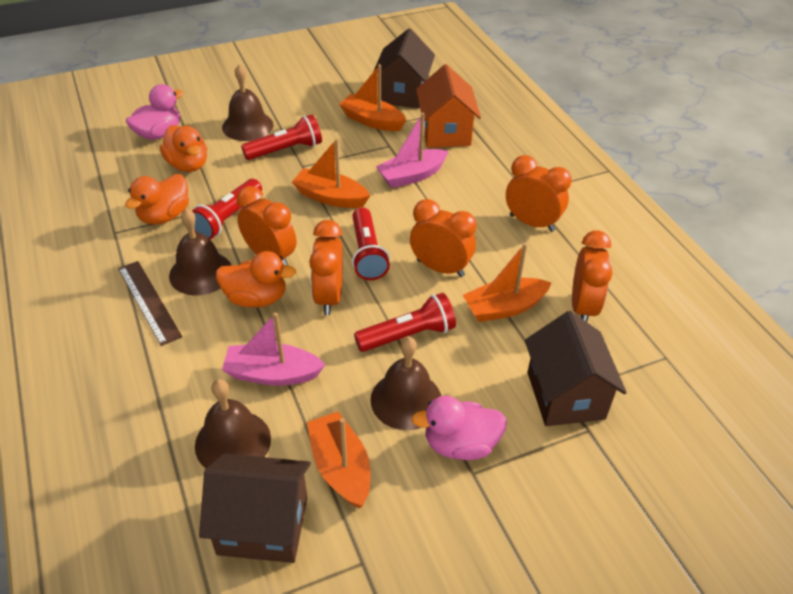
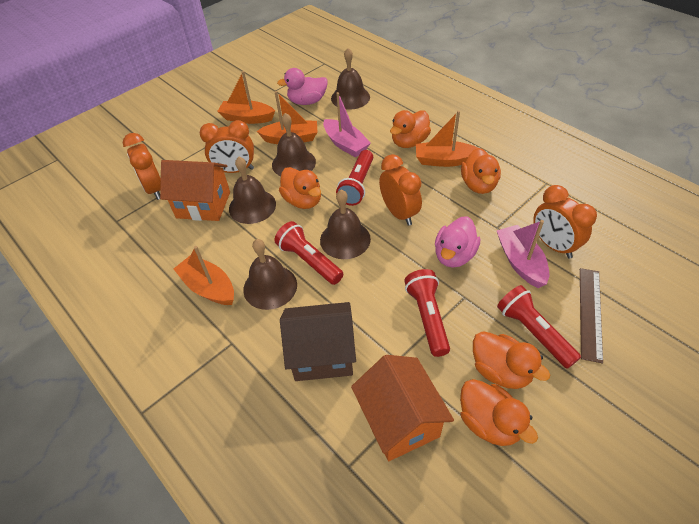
brown bell: 4 -> 5
brown house: 3 -> 1
orange clock: 5 -> 4
orange duck: 3 -> 5
orange house: 1 -> 2

